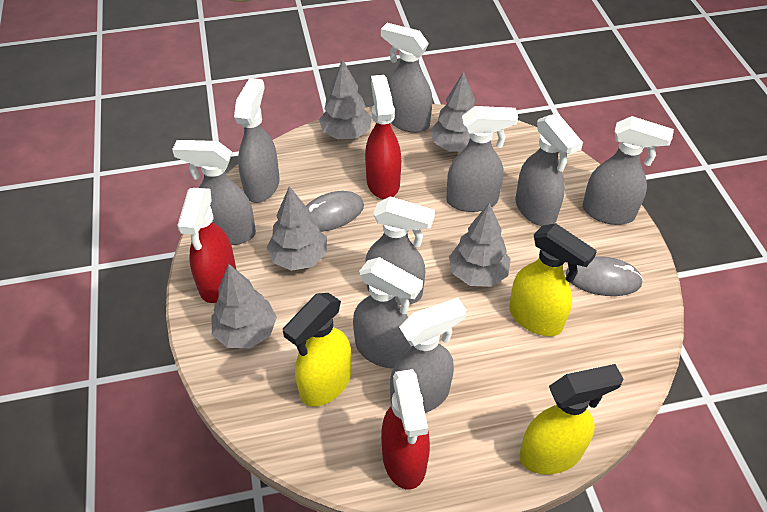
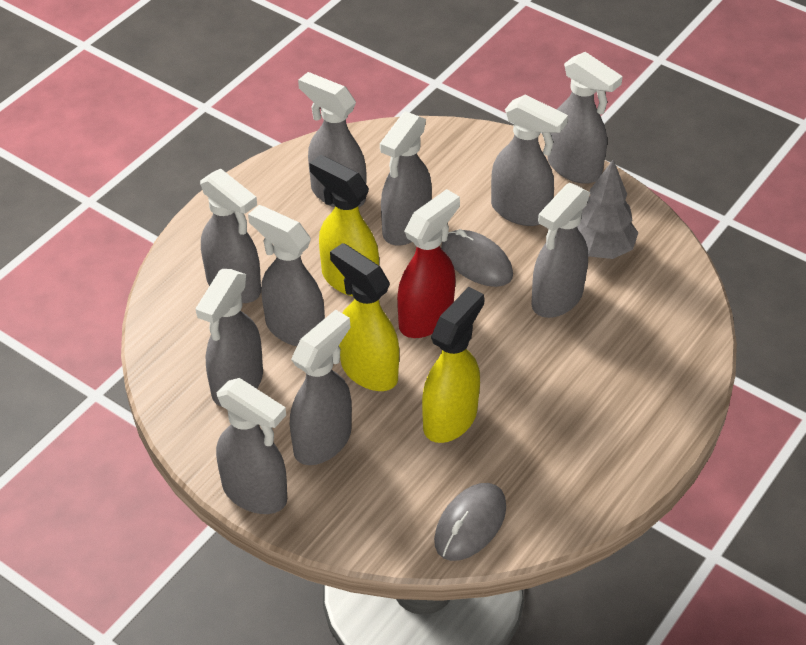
grey spray bottle: 9 -> 10
grey tree: 5 -> 1
red spray bottle: 3 -> 1

